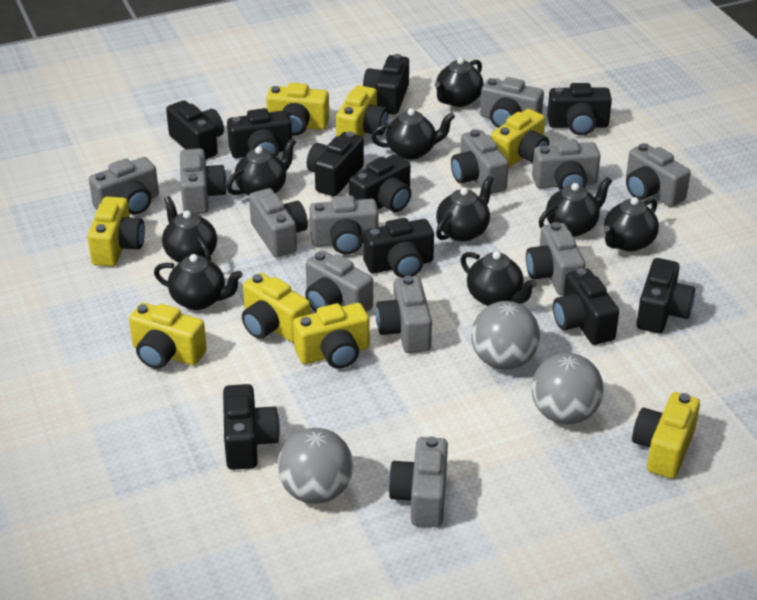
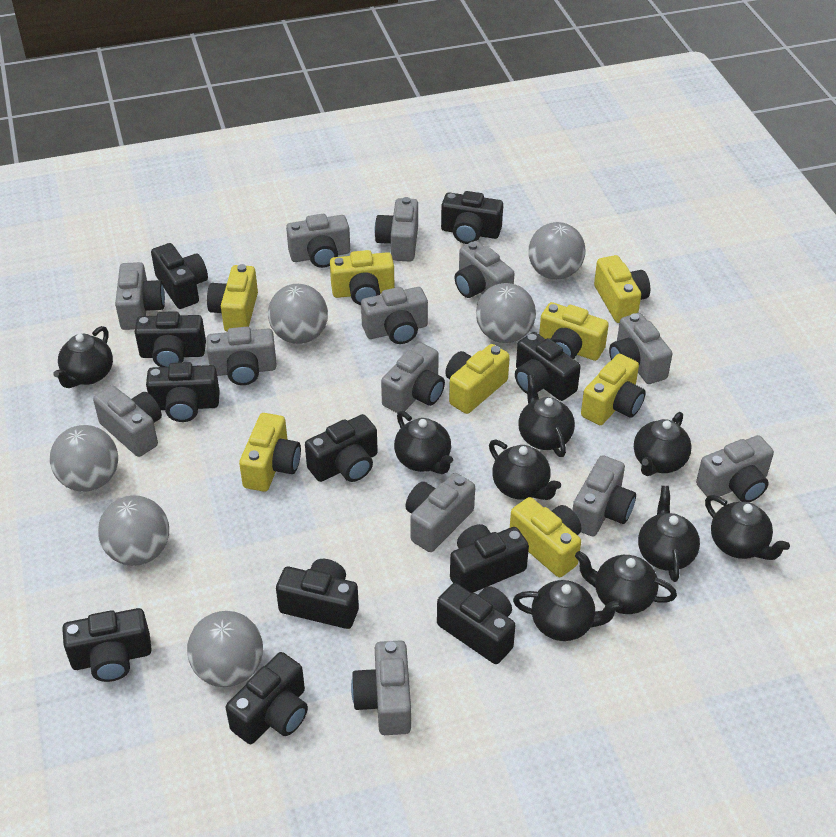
black camera: 10 -> 11
grey ball: 3 -> 6
grey camera: 12 -> 13

